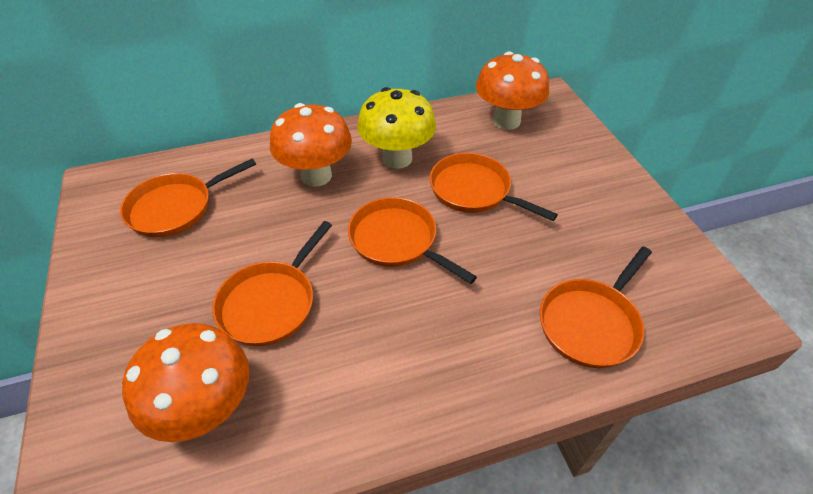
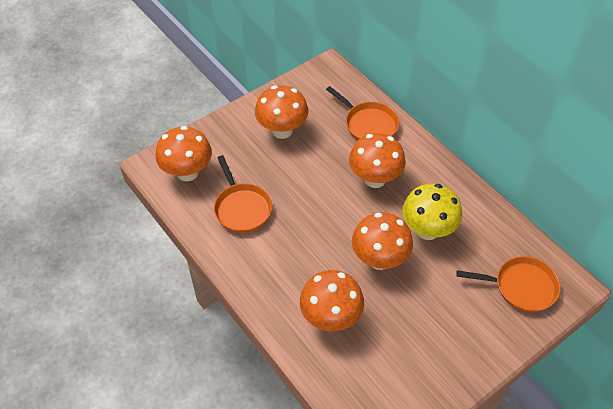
orange mushroom: 3 -> 5
orange pan: 5 -> 3

